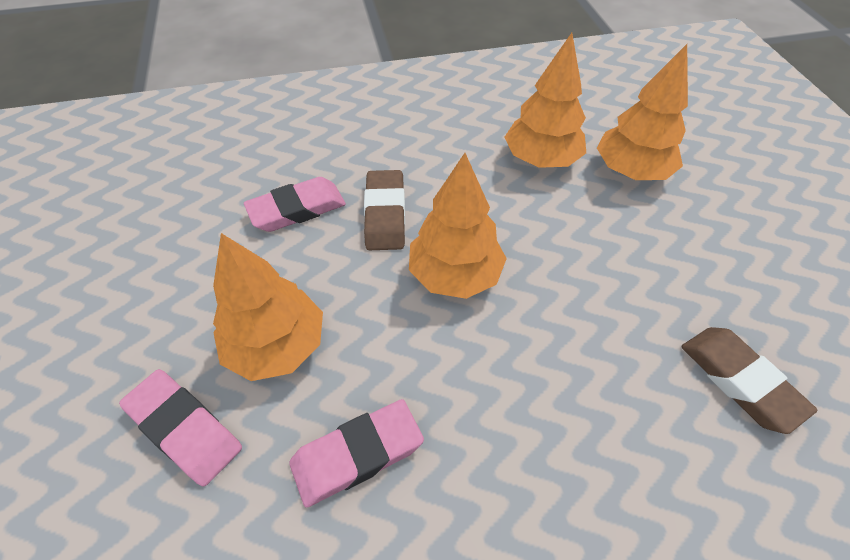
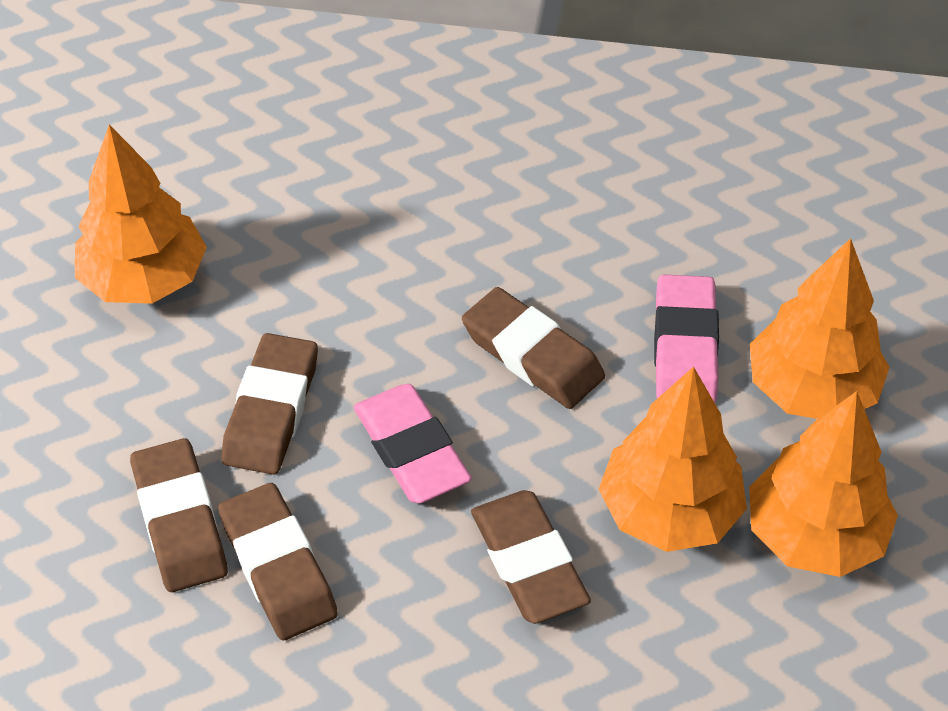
brown eraser: 2 -> 5
pink eraser: 3 -> 2

